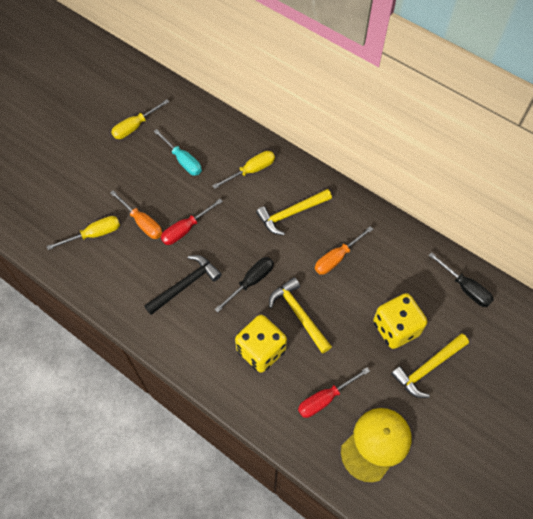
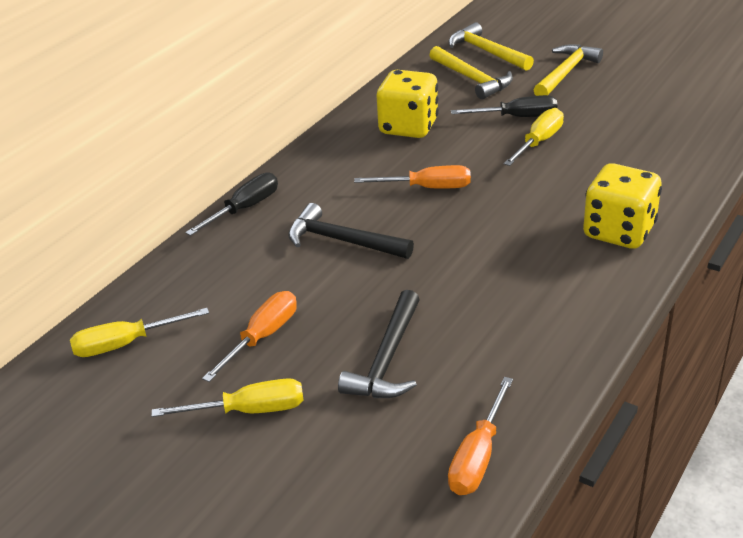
black hammer: 1 -> 2
orange screwdriver: 2 -> 3
red screwdriver: 2 -> 0
turquoise screwdriver: 1 -> 0
yellow cap: 1 -> 0

